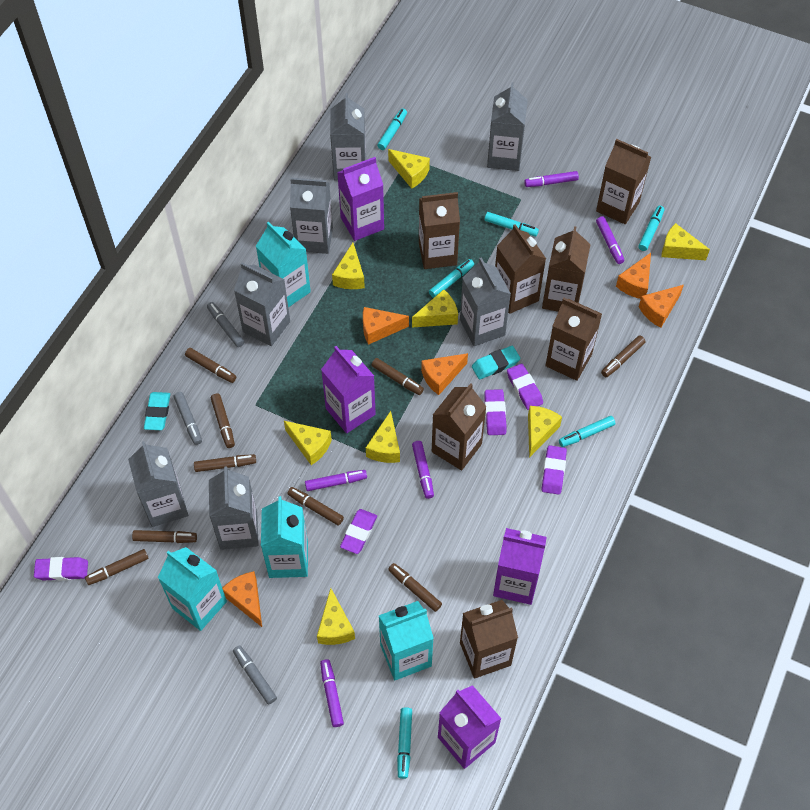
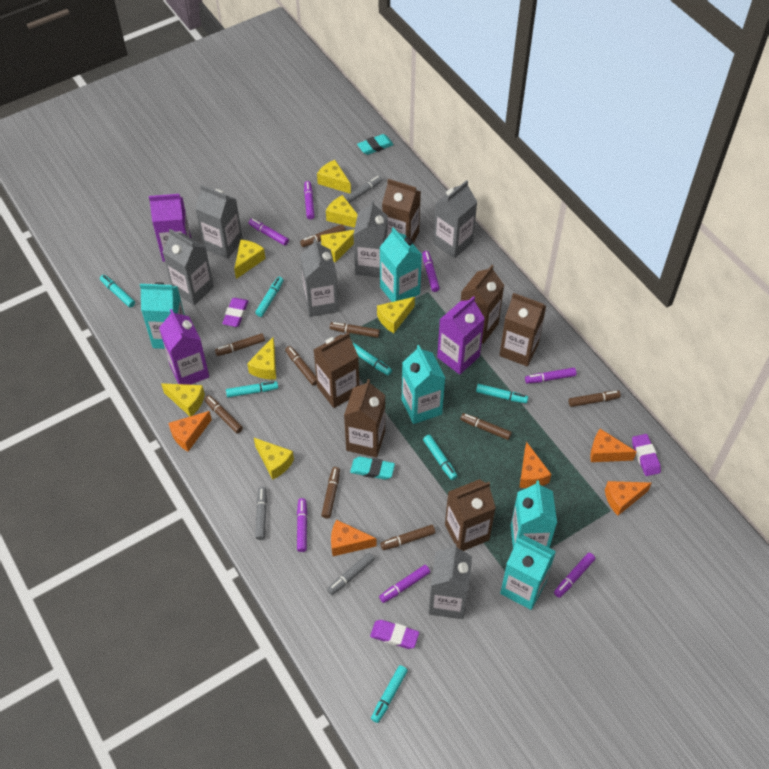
brown carton: 7 -> 6
grey carton: 7 -> 6
purple carton: 4 -> 3
purple eraser: 5 -> 3
purple marker: 5 -> 7
turquoise carton: 4 -> 5
turquoise marker: 6 -> 7

